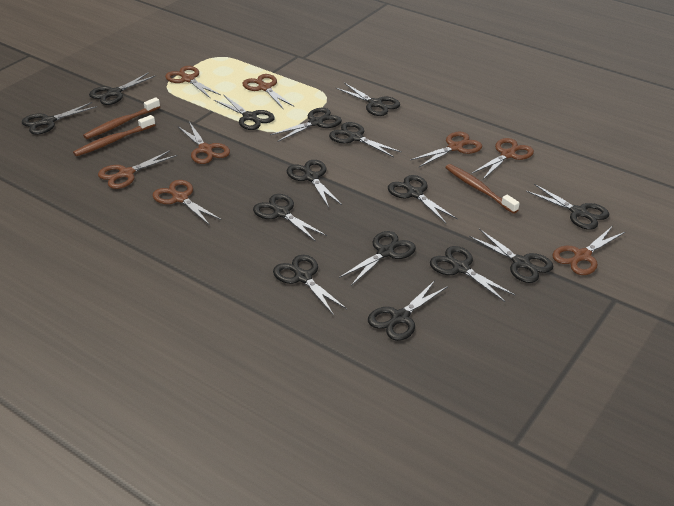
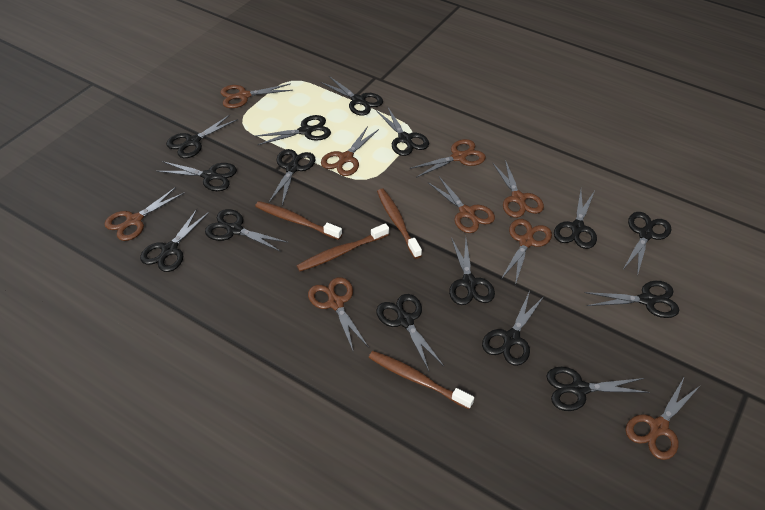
brown scissors: 8 -> 9
brown toothbrush: 3 -> 4

